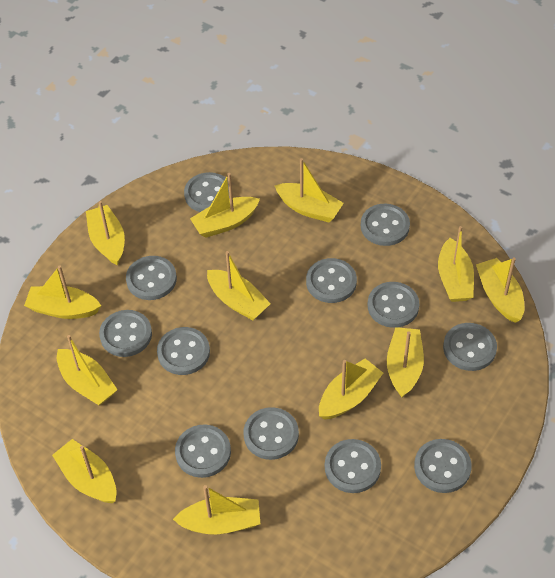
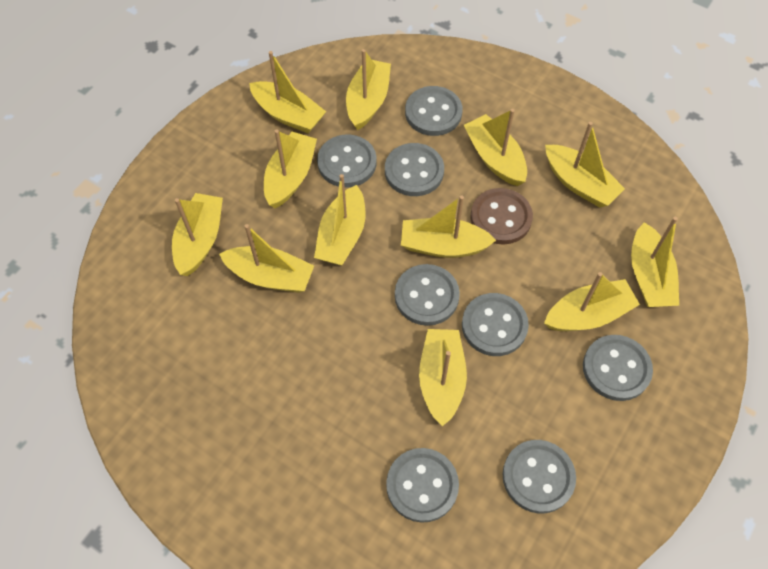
brown button: 0 -> 1
grey button: 12 -> 8

